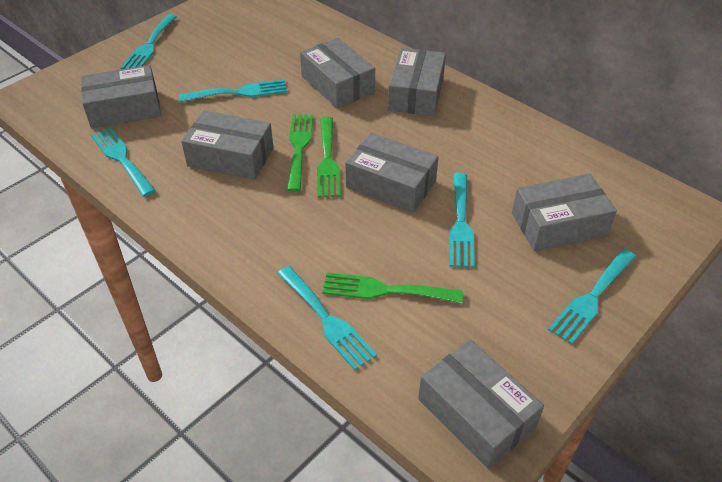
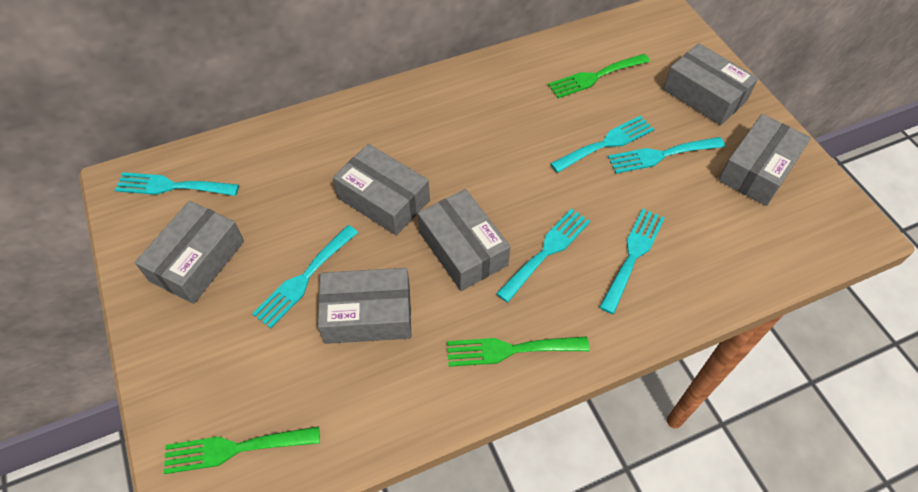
grey box: 7 -> 6

